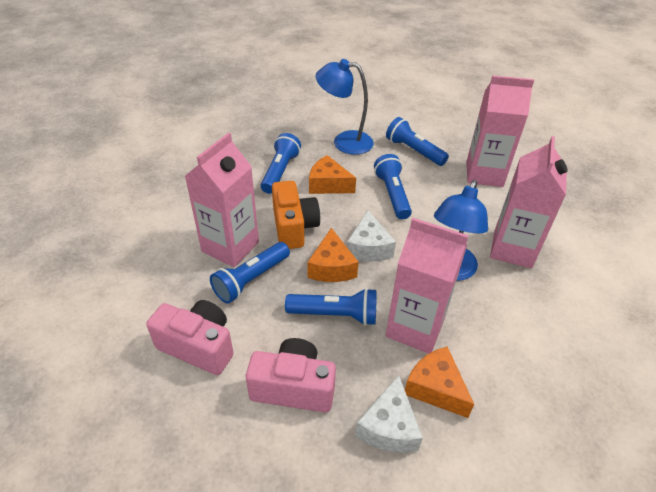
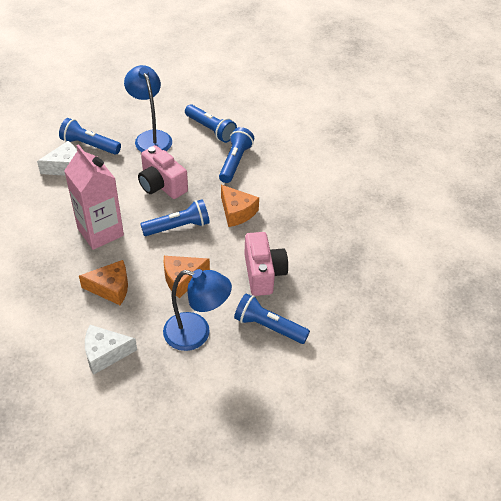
orange camera: 1 -> 0
pink carton: 4 -> 1

